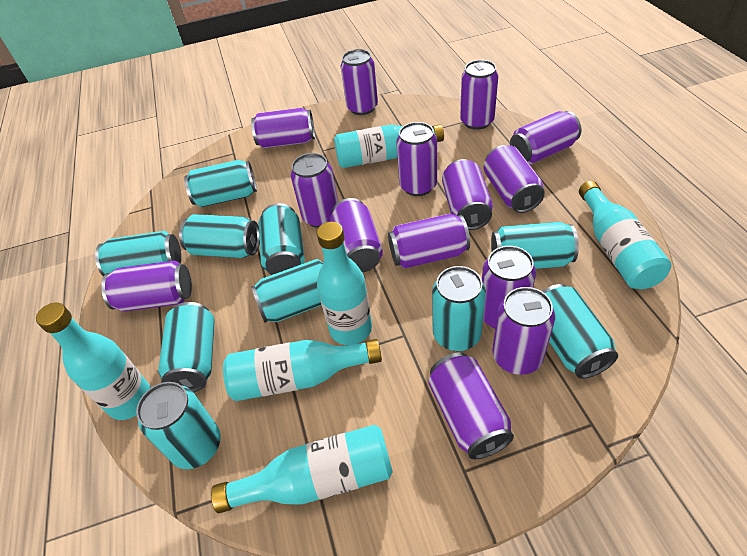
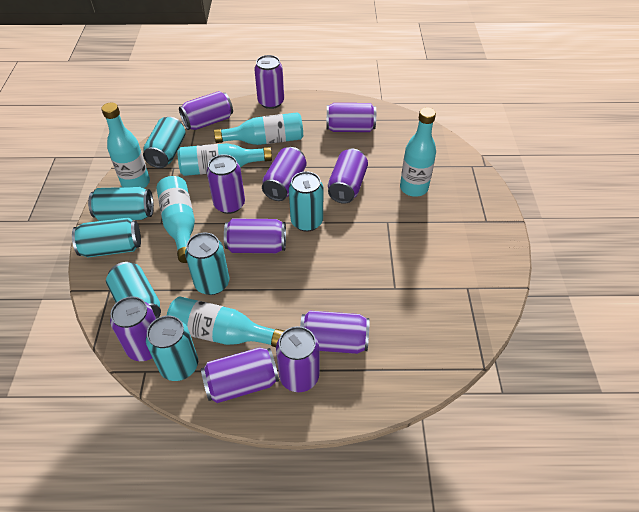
purple can: 14 -> 11
turquoise can: 10 -> 7

